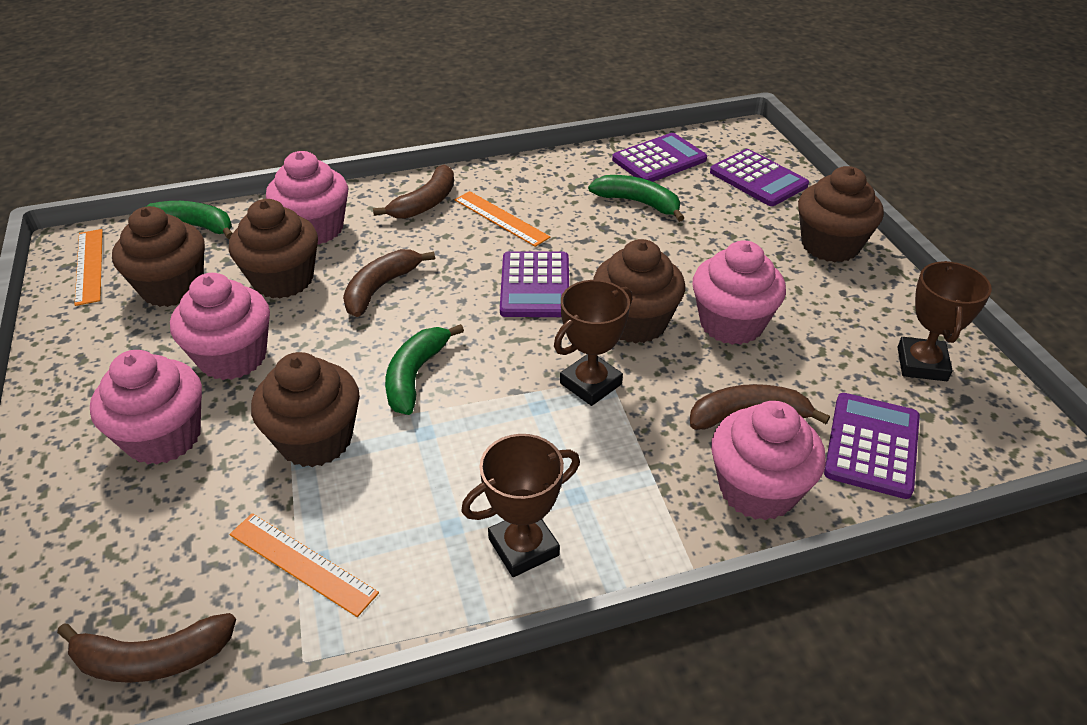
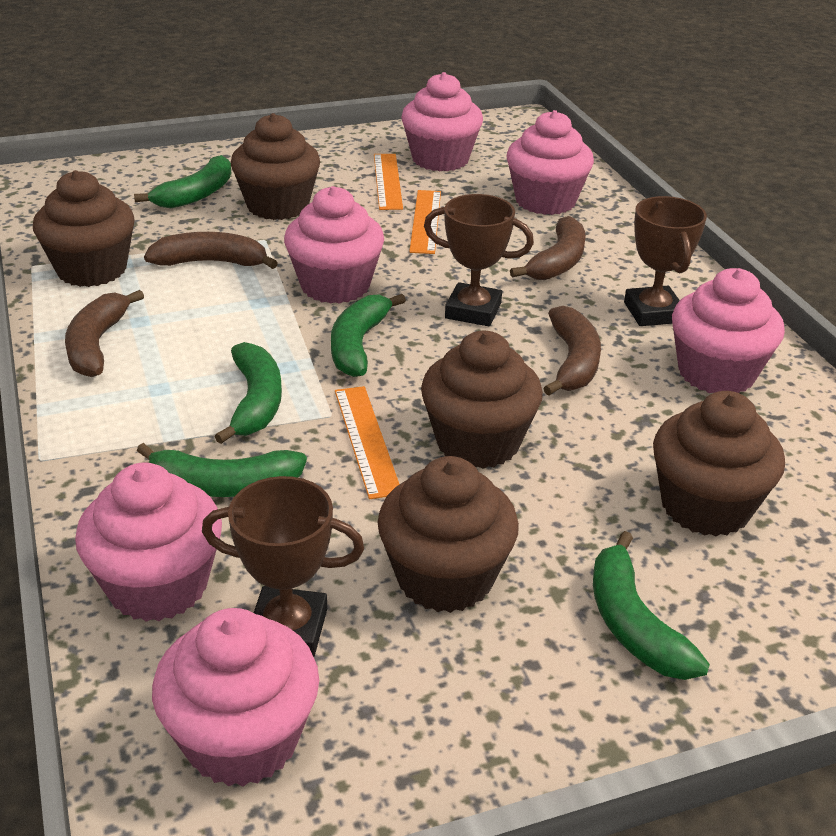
green banana: 3 -> 5
pink cupcake: 5 -> 6
purple calculator: 4 -> 0

